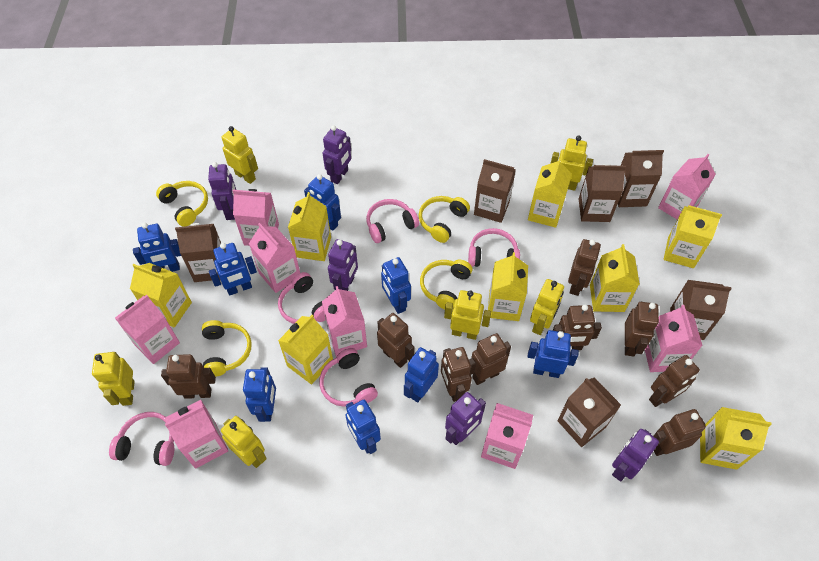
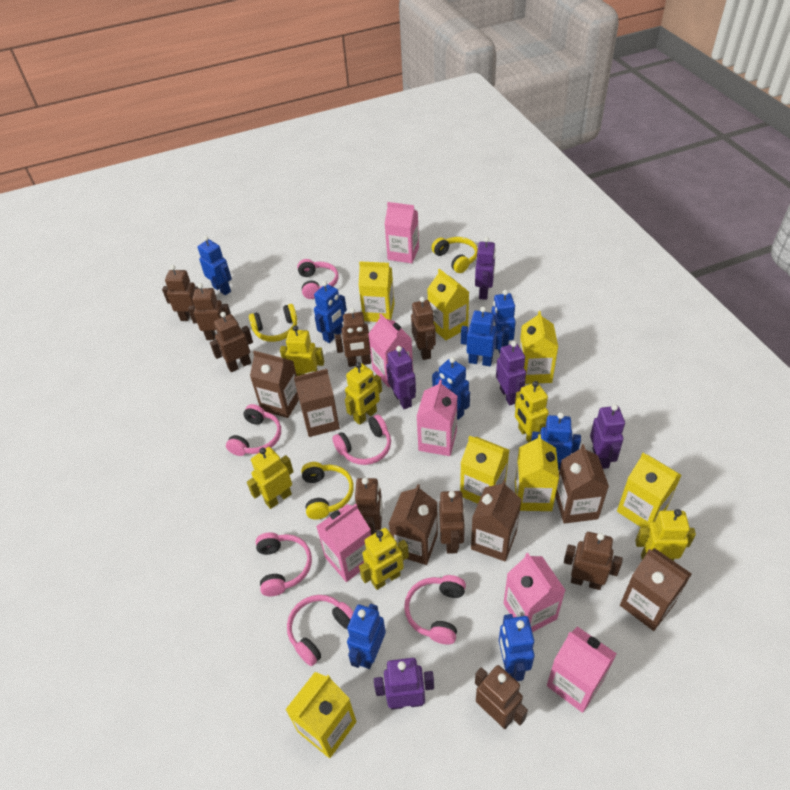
pink carton: 8 -> 6
pink headphones: 5 -> 6
yellow carton: 8 -> 7
yellow headphones: 4 -> 3

